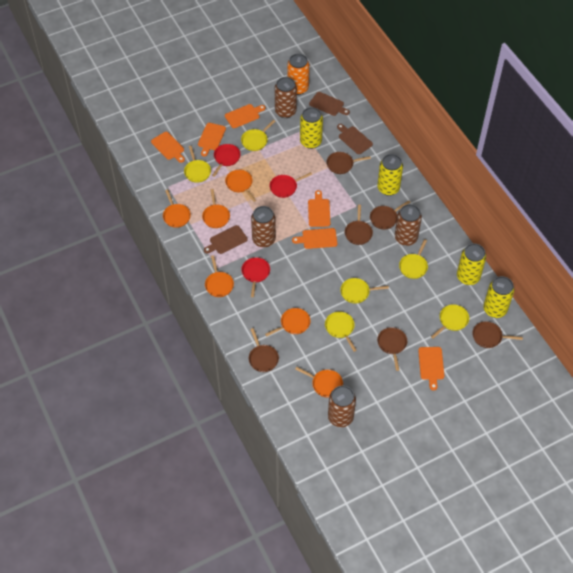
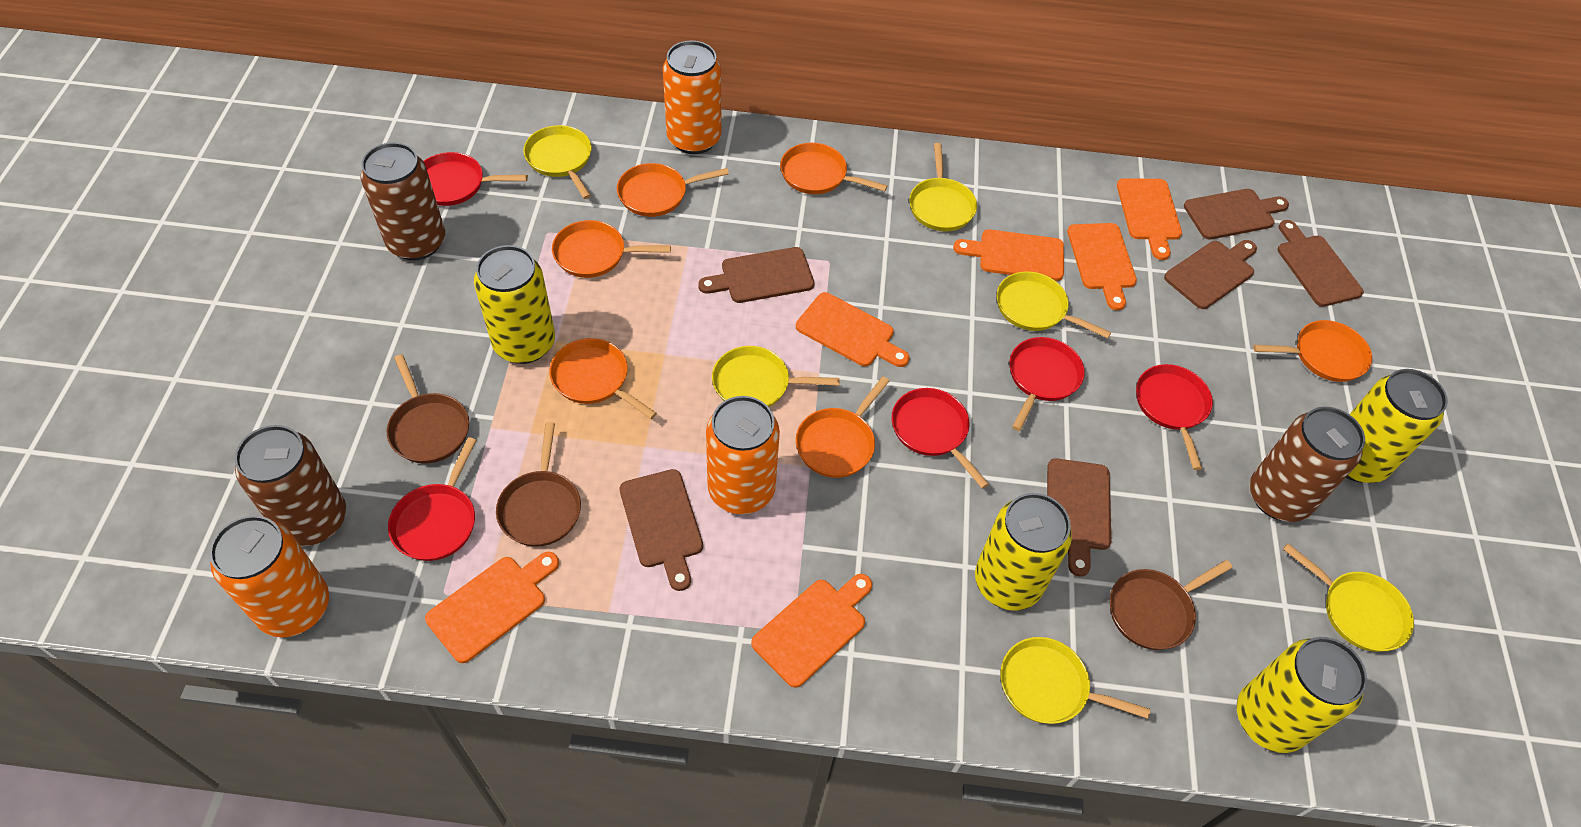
brown can: 4 -> 3
brown cutting board: 3 -> 6
brown pan: 6 -> 3
orange can: 1 -> 3
red pan: 3 -> 5

